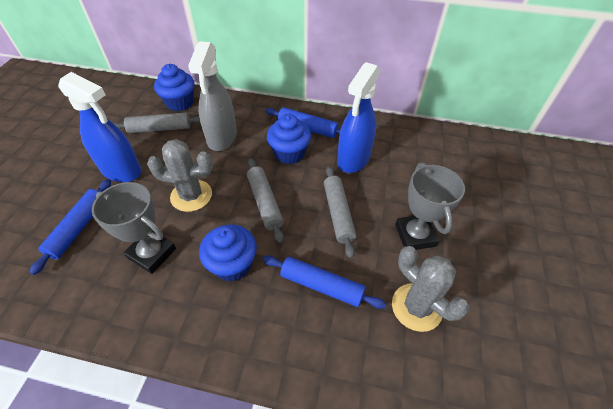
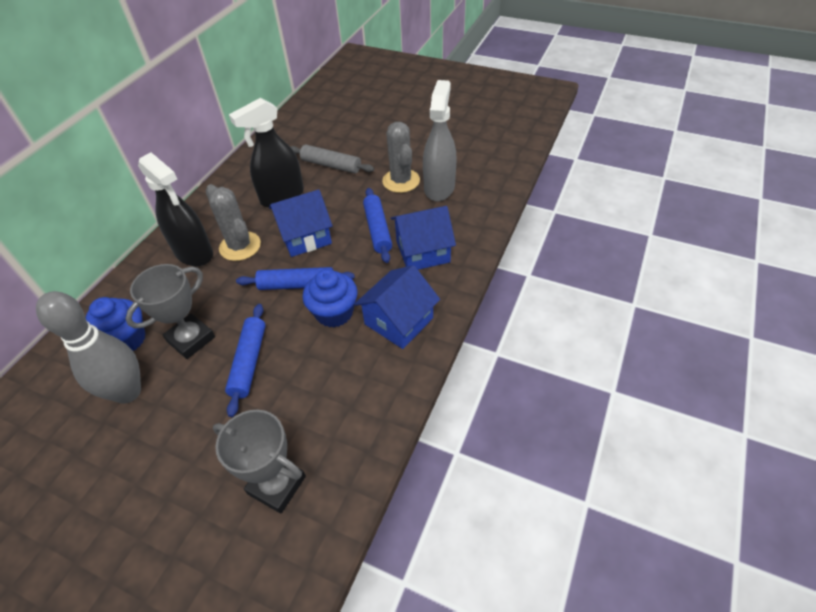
black spray bottle: 0 -> 2
blue cupcake: 3 -> 2
blue house: 0 -> 3
blue spray bottle: 2 -> 0
grey bowling pin: 0 -> 1
grey rolling pin: 3 -> 1

